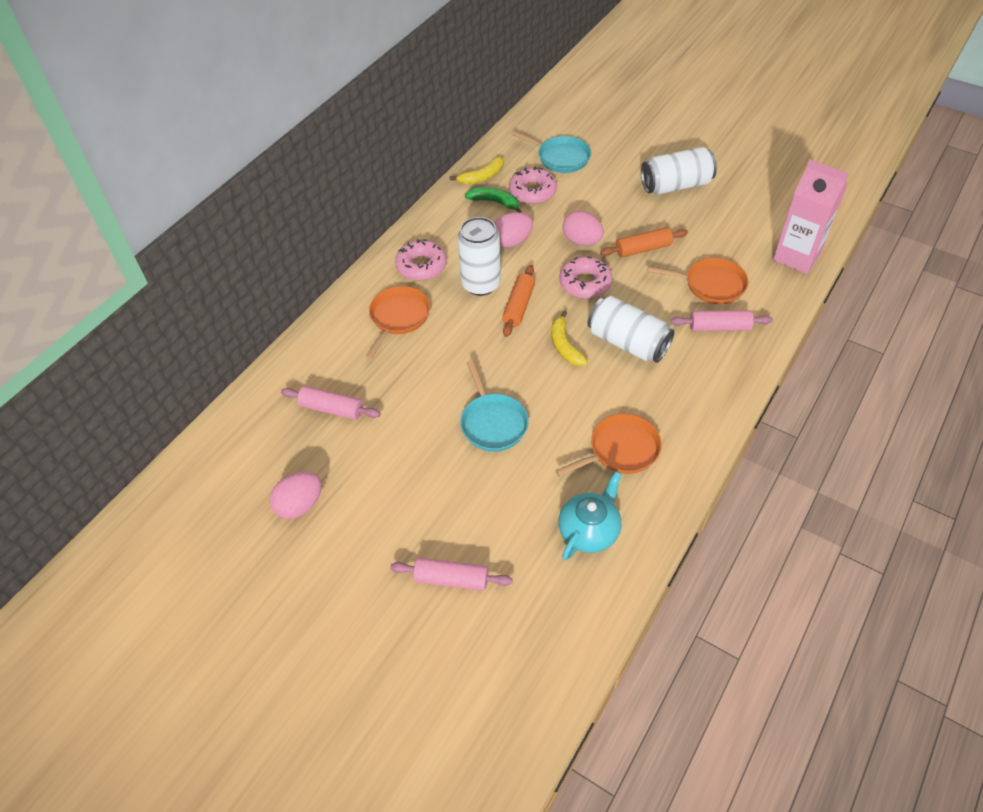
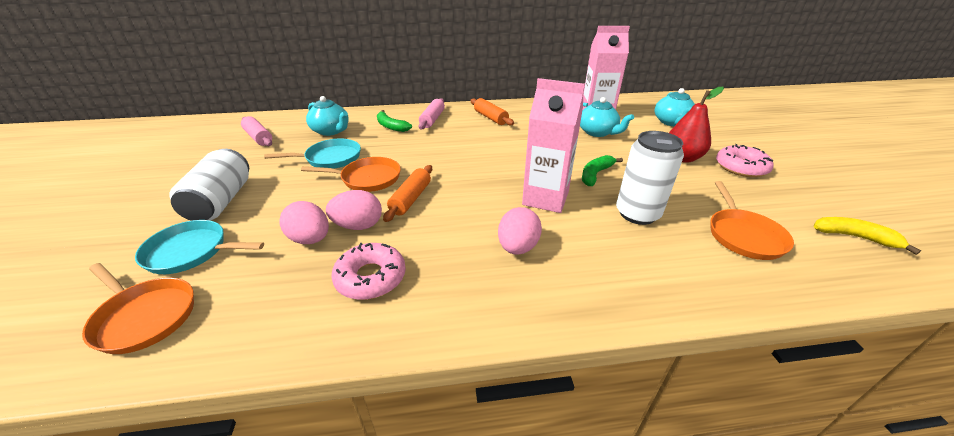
green banana: 1 -> 2
pink carton: 1 -> 2
pink donut: 3 -> 2
pink rolling pin: 3 -> 2
red pear: 0 -> 1
turquoise teapot: 1 -> 3
white can: 3 -> 2
yellow banana: 2 -> 1

